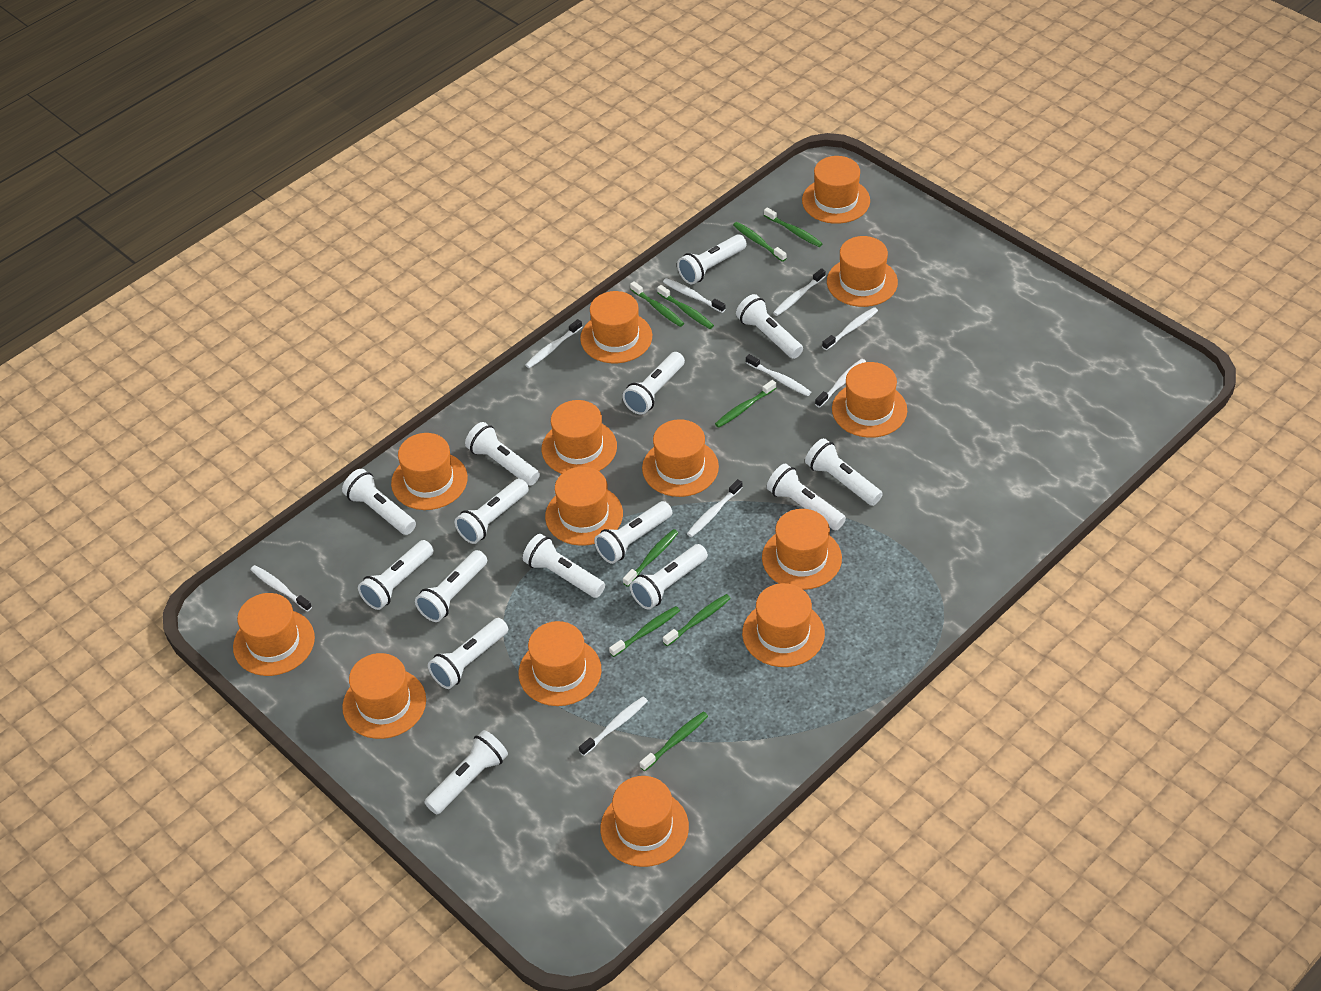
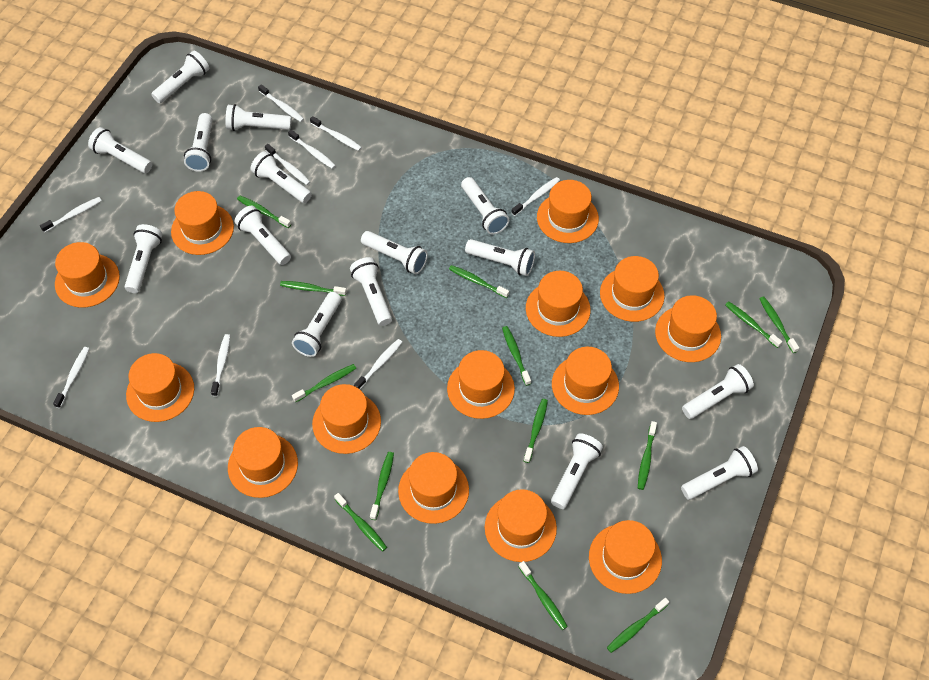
green toothbrush: 9 -> 13

